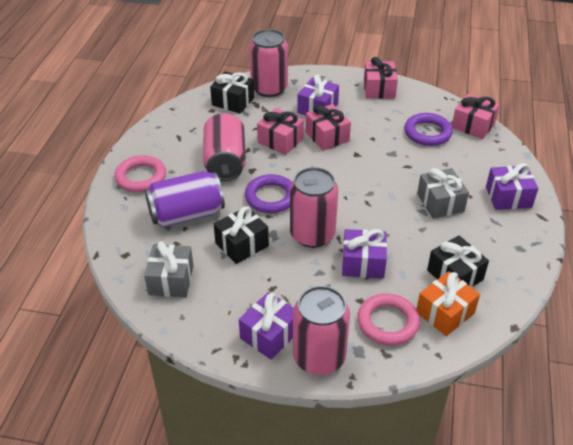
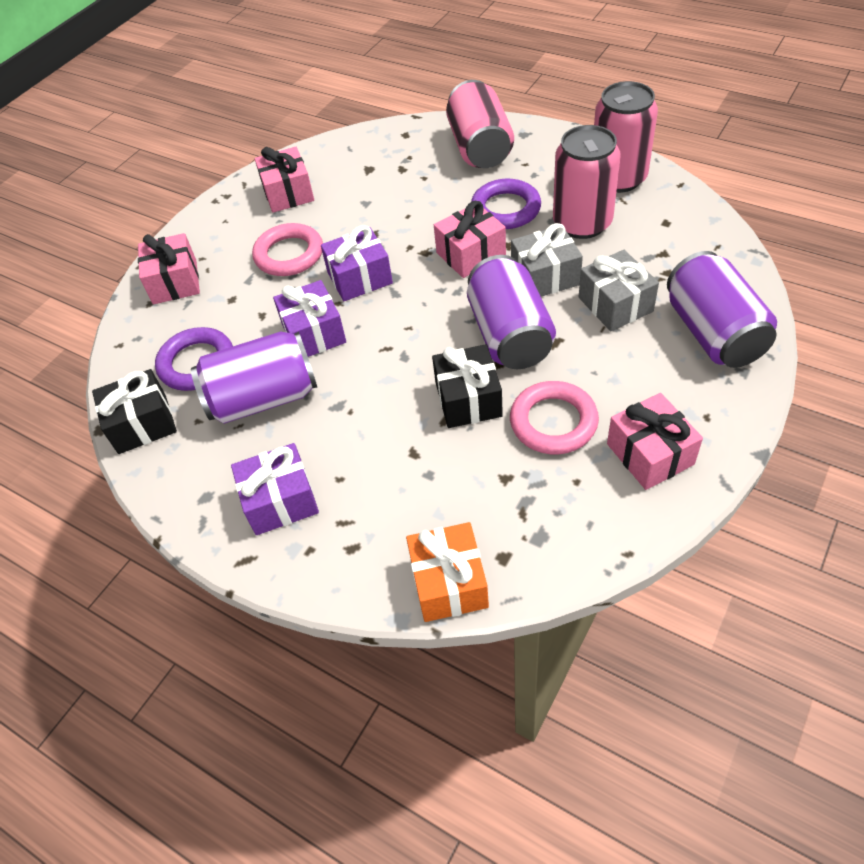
black gift: 3 -> 2
pink can: 4 -> 3
purple can: 1 -> 3
purple gift: 4 -> 3

